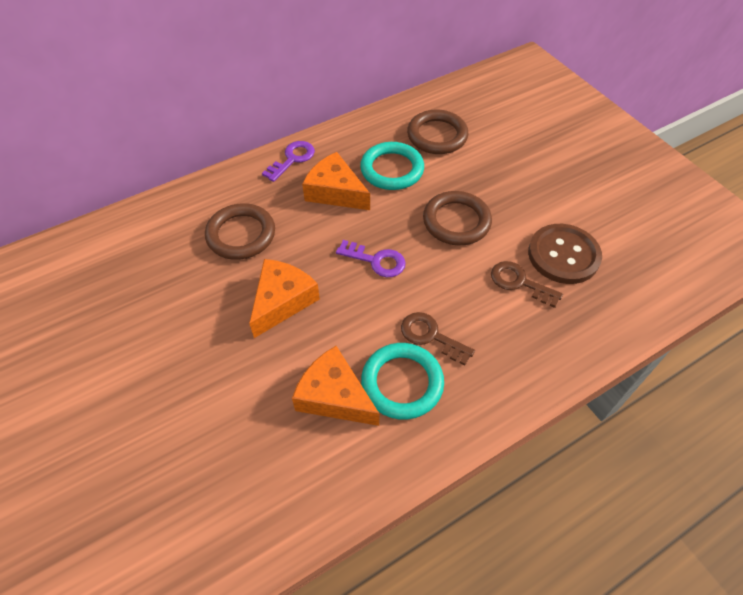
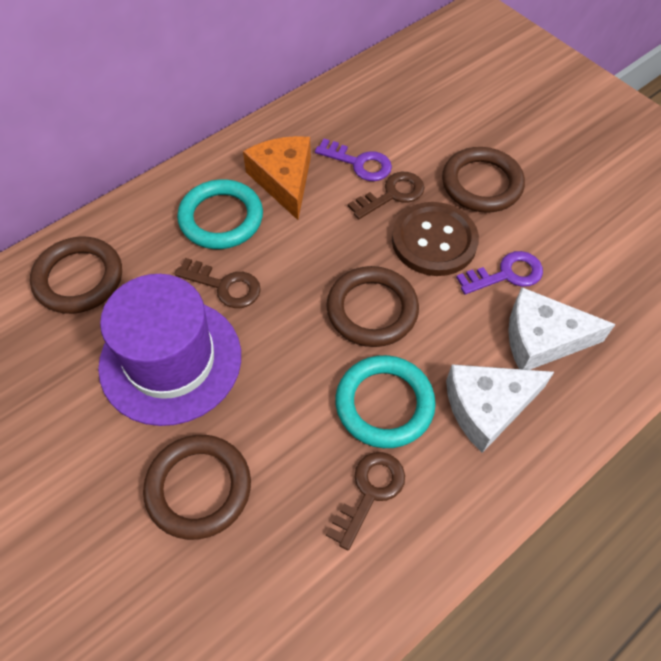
brown key: 2 -> 3
brown ring: 3 -> 4
orange cheese: 3 -> 1
purple hat: 0 -> 1
white cheese: 0 -> 2

